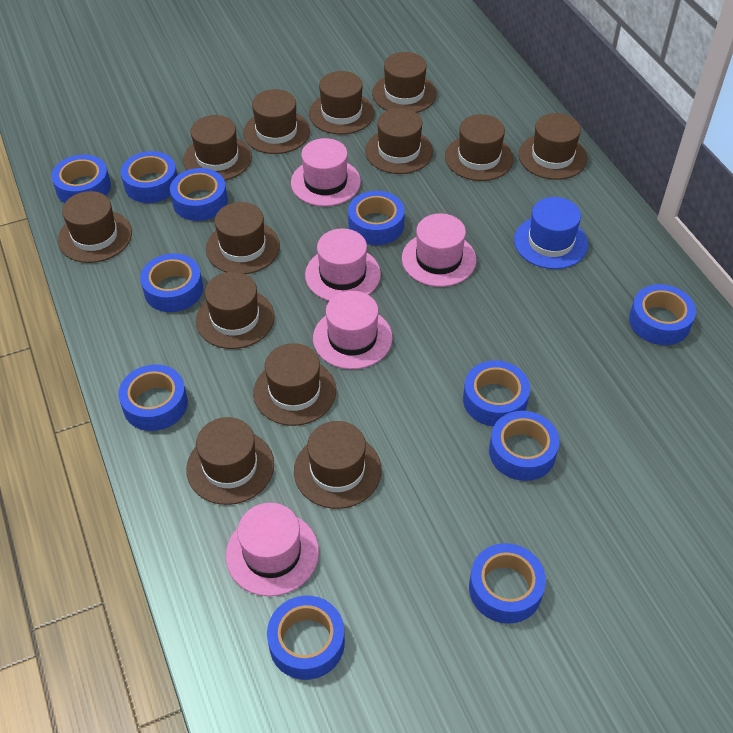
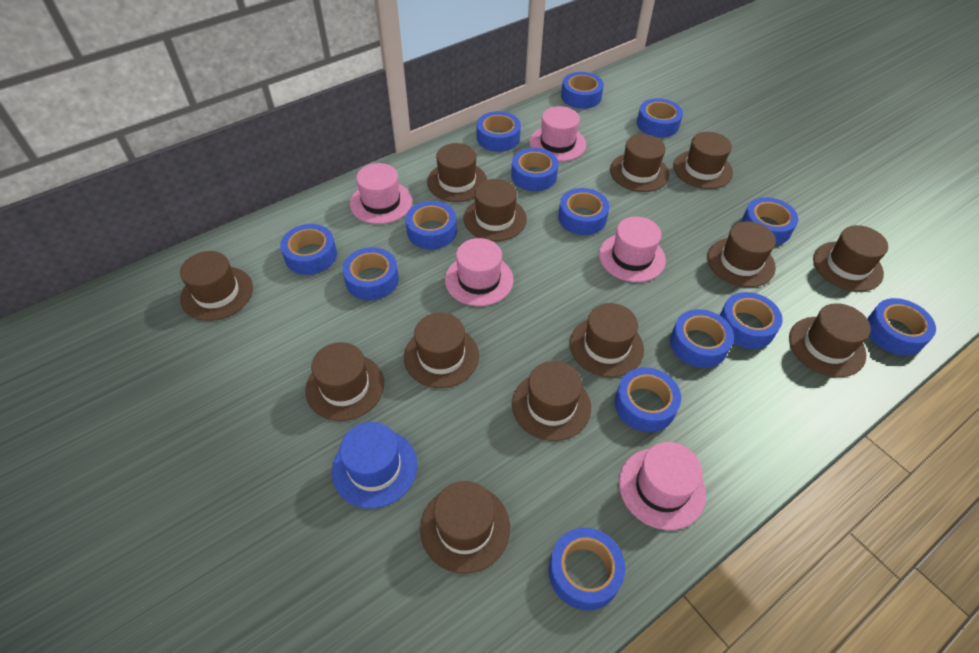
blue tape: 11 -> 14

